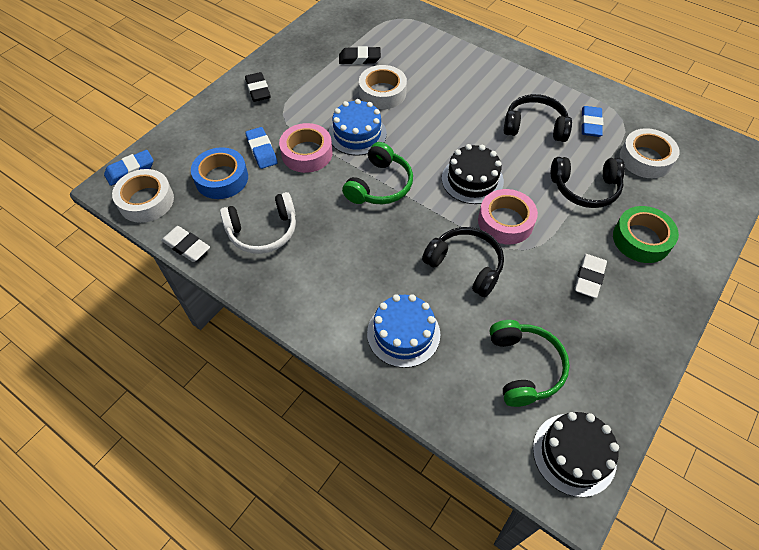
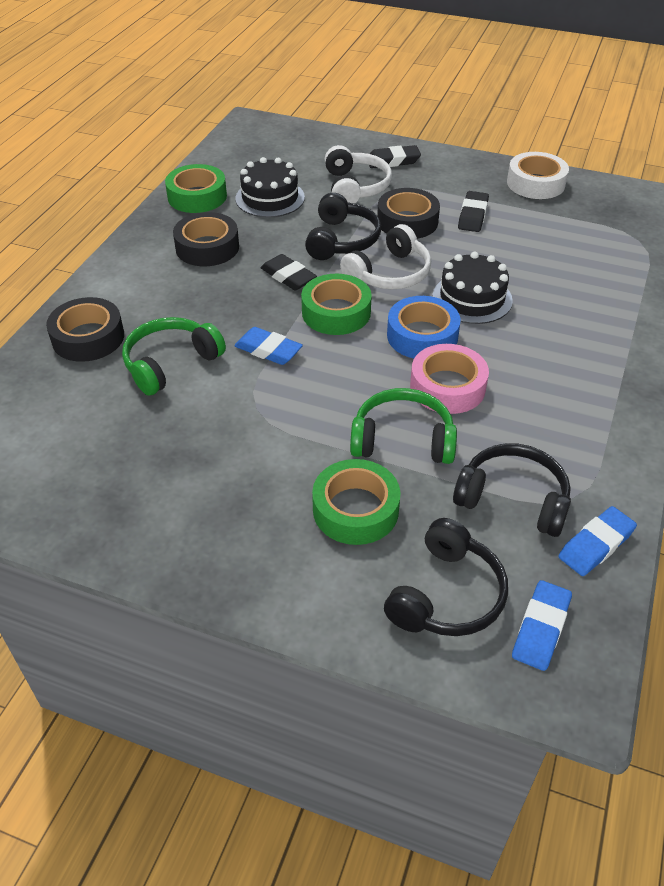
black eraser: 2 -> 3
black tape: 0 -> 3
blue cake: 2 -> 0
green tape: 1 -> 3
pink tape: 2 -> 1
white eraser: 2 -> 0
white headphones: 1 -> 2
white tape: 3 -> 1

